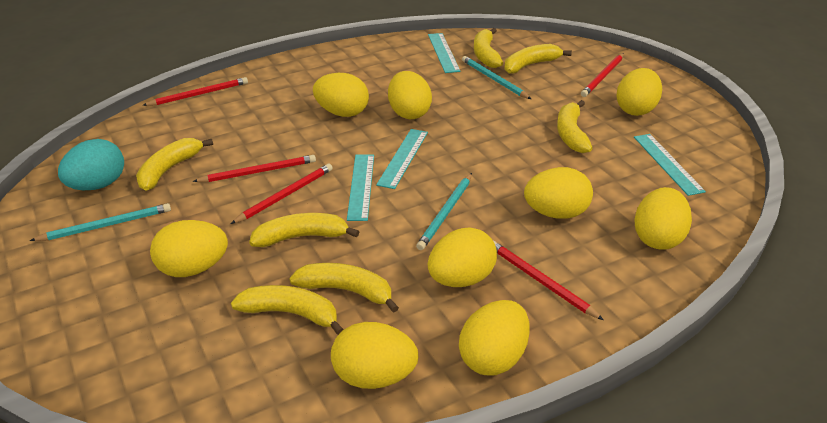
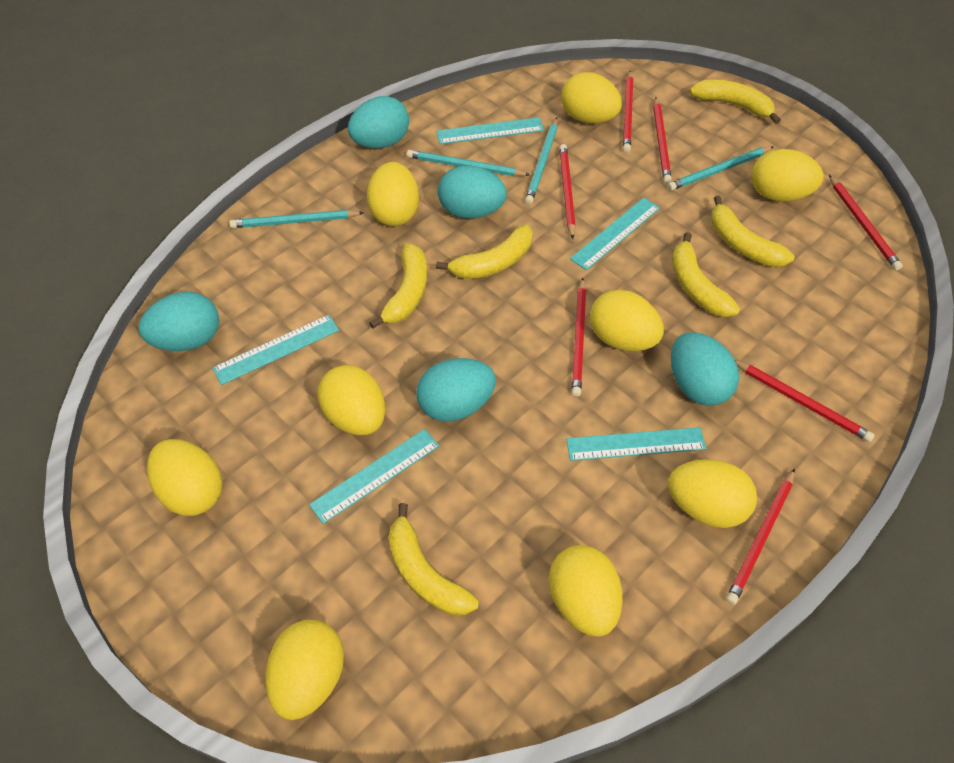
red pencil: 5 -> 7
turquoise egg: 1 -> 5
turquoise pencil: 3 -> 4
turquoise ruler: 4 -> 5
yellow banana: 7 -> 6

